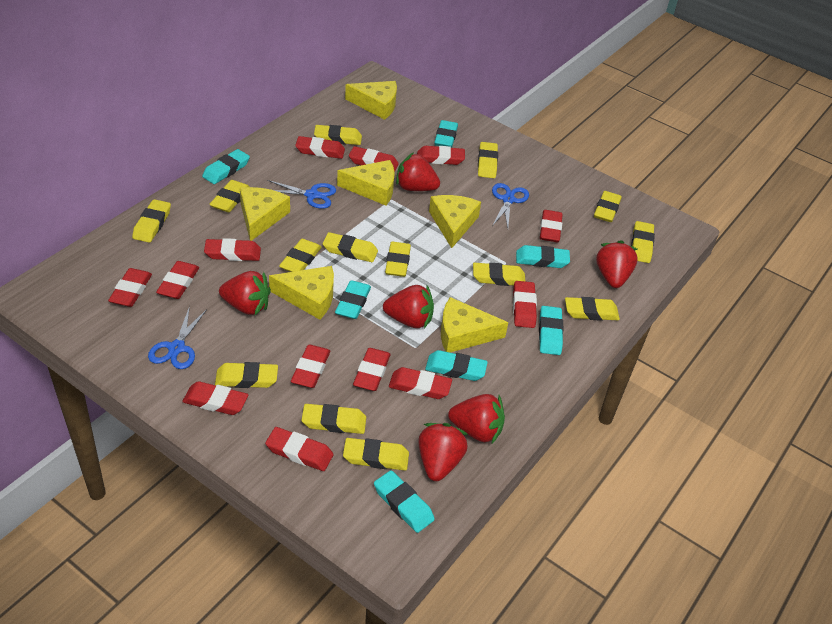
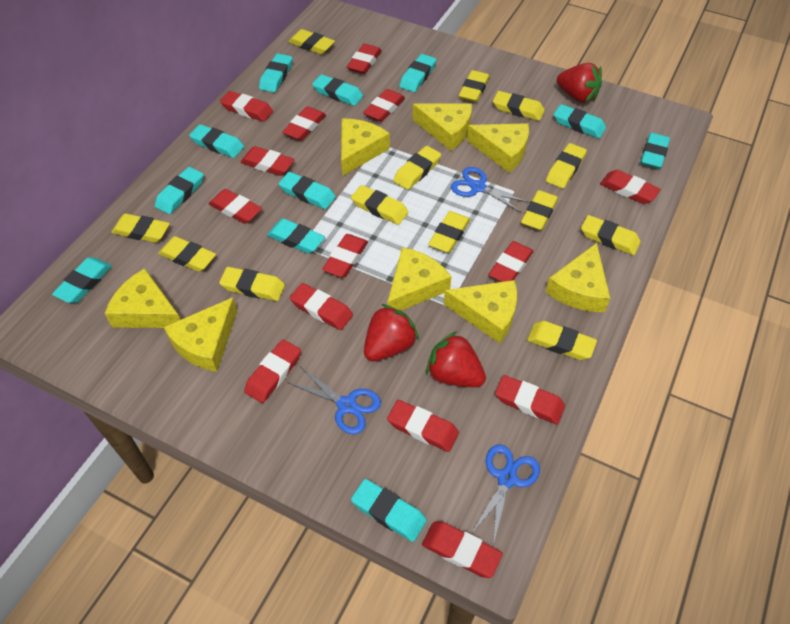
red eraser: 13 -> 14
red strawberry: 6 -> 3
turquoise eraser: 7 -> 11
yellow cheese: 6 -> 8
yellow eraser: 14 -> 13

